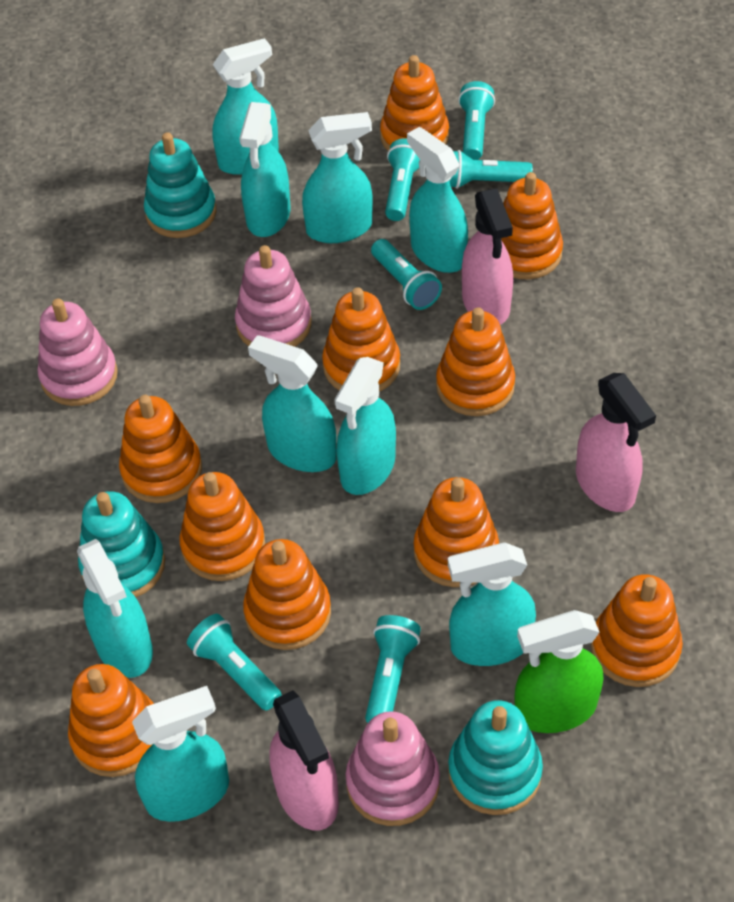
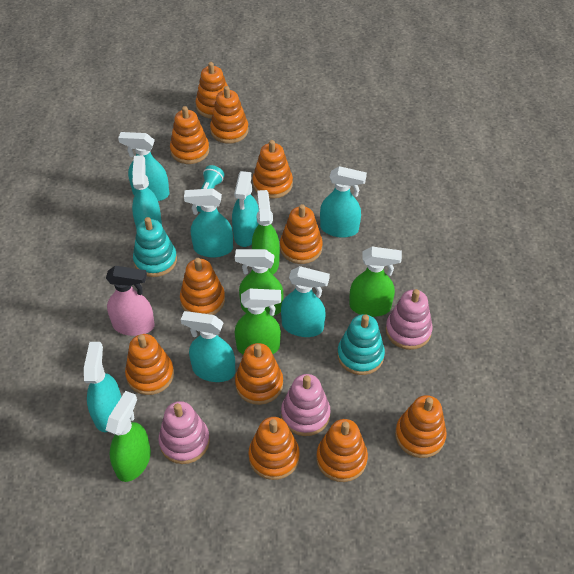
green spray bottle: 1 -> 5
orange stacking toy: 10 -> 11
pink spray bottle: 3 -> 1
turquoise flashlight: 6 -> 1
turquoise spray bottle: 9 -> 8
turquoise stacking toy: 3 -> 2

